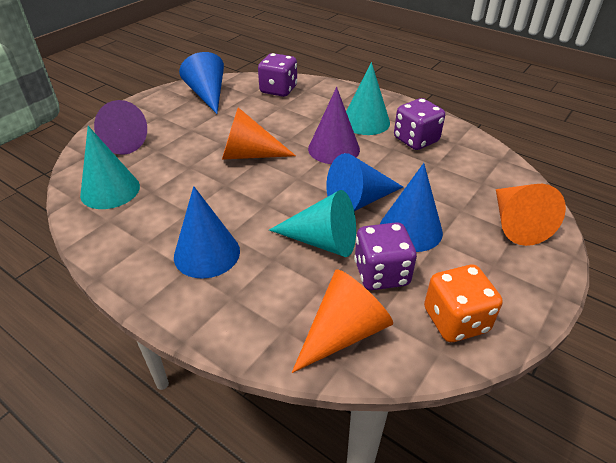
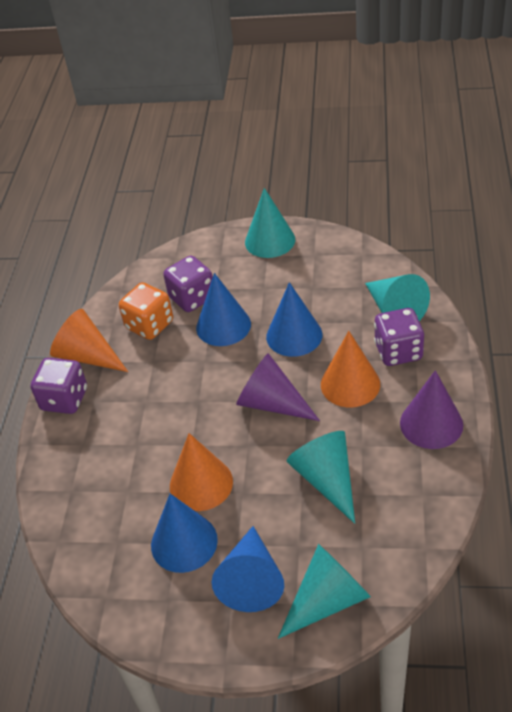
turquoise cone: 3 -> 4

